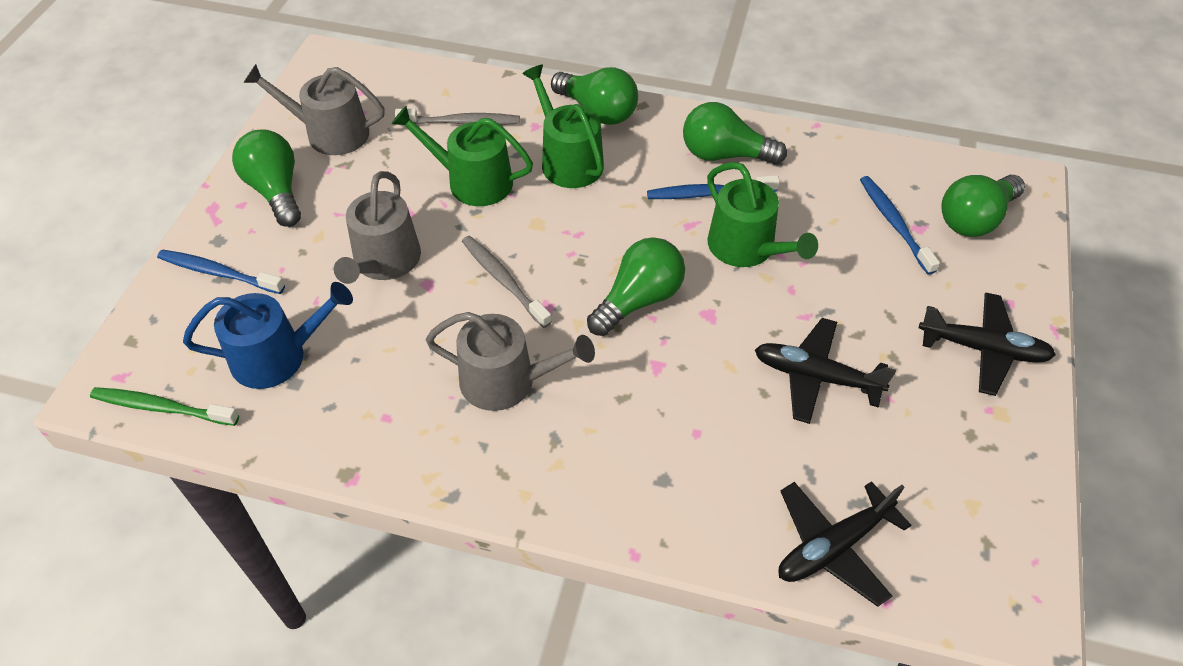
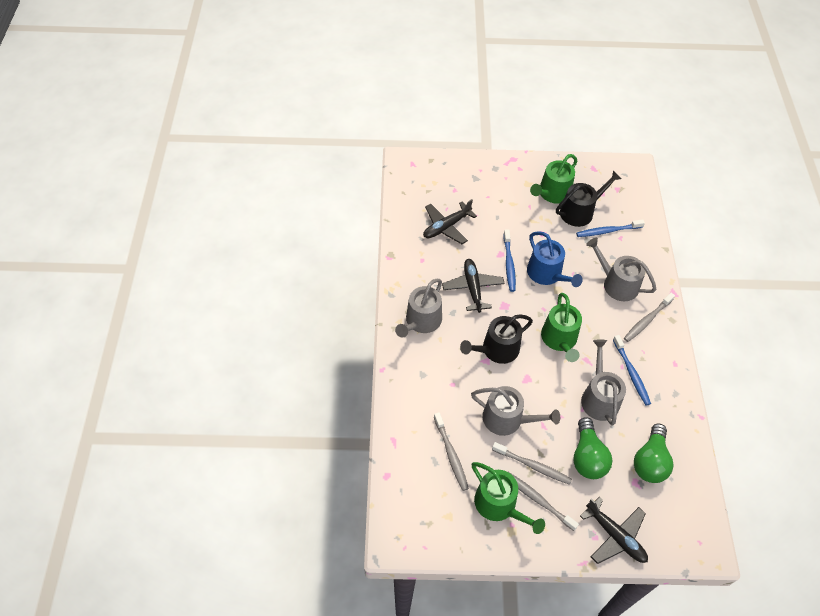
black watering can: 0 -> 2
green light bulb: 5 -> 2
green toothbrush: 1 -> 0
grey toothbrush: 2 -> 4
grey watering can: 3 -> 4

